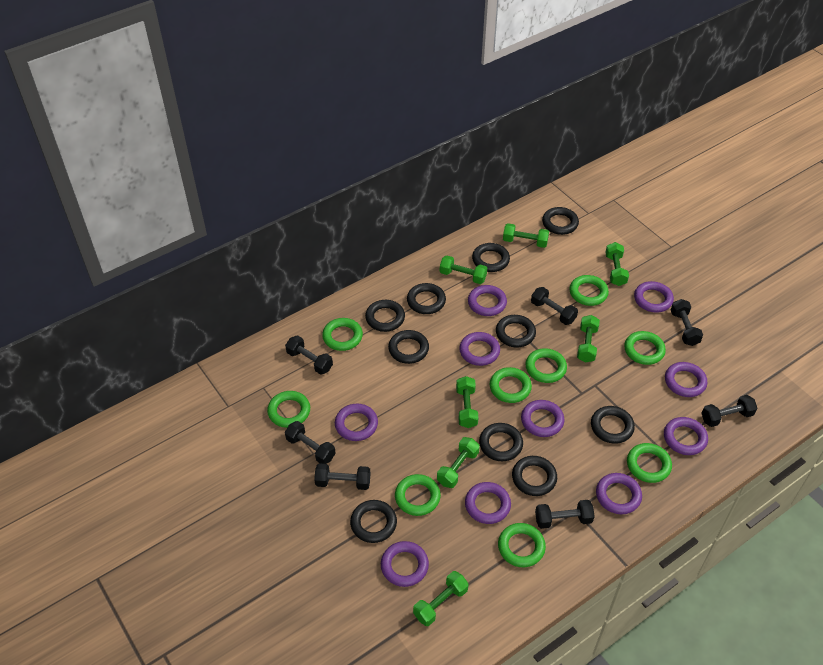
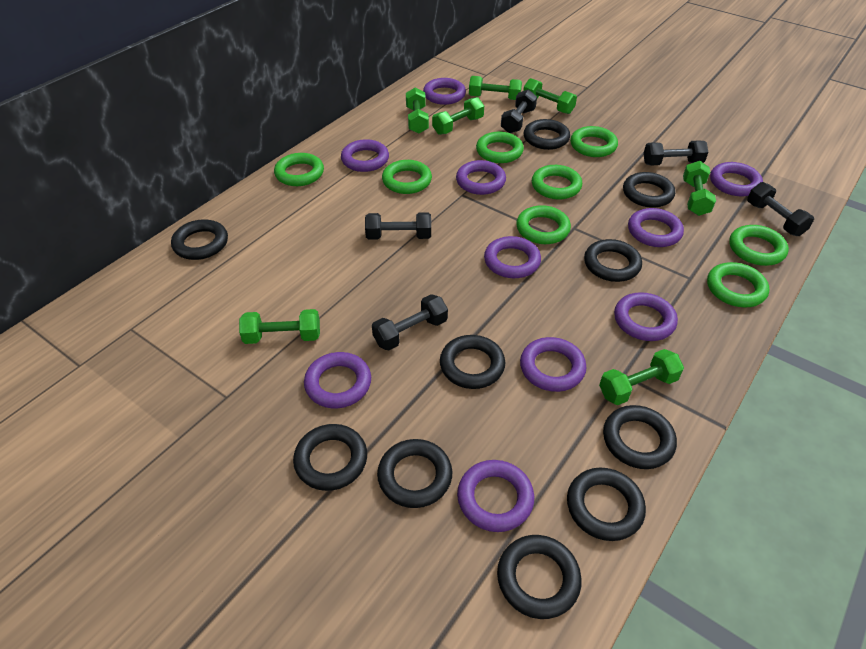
black dumbbell: 7 -> 5
green ring: 9 -> 8

